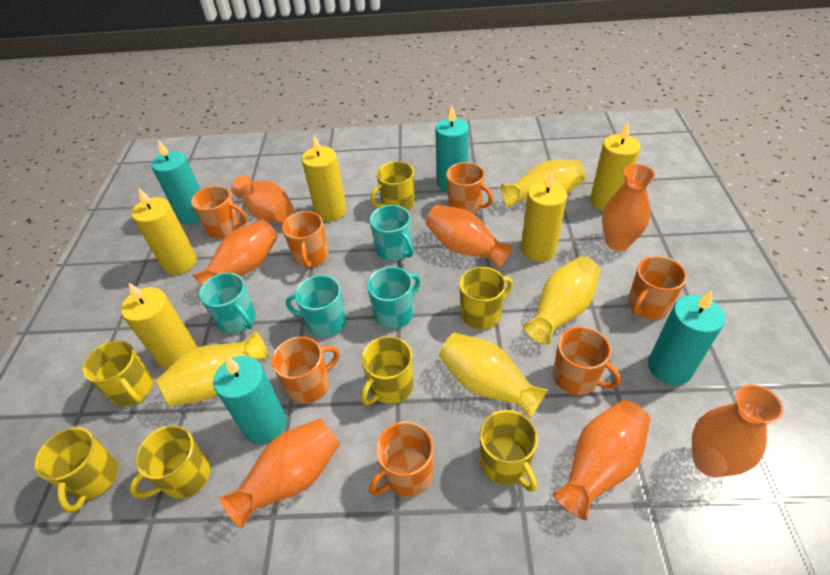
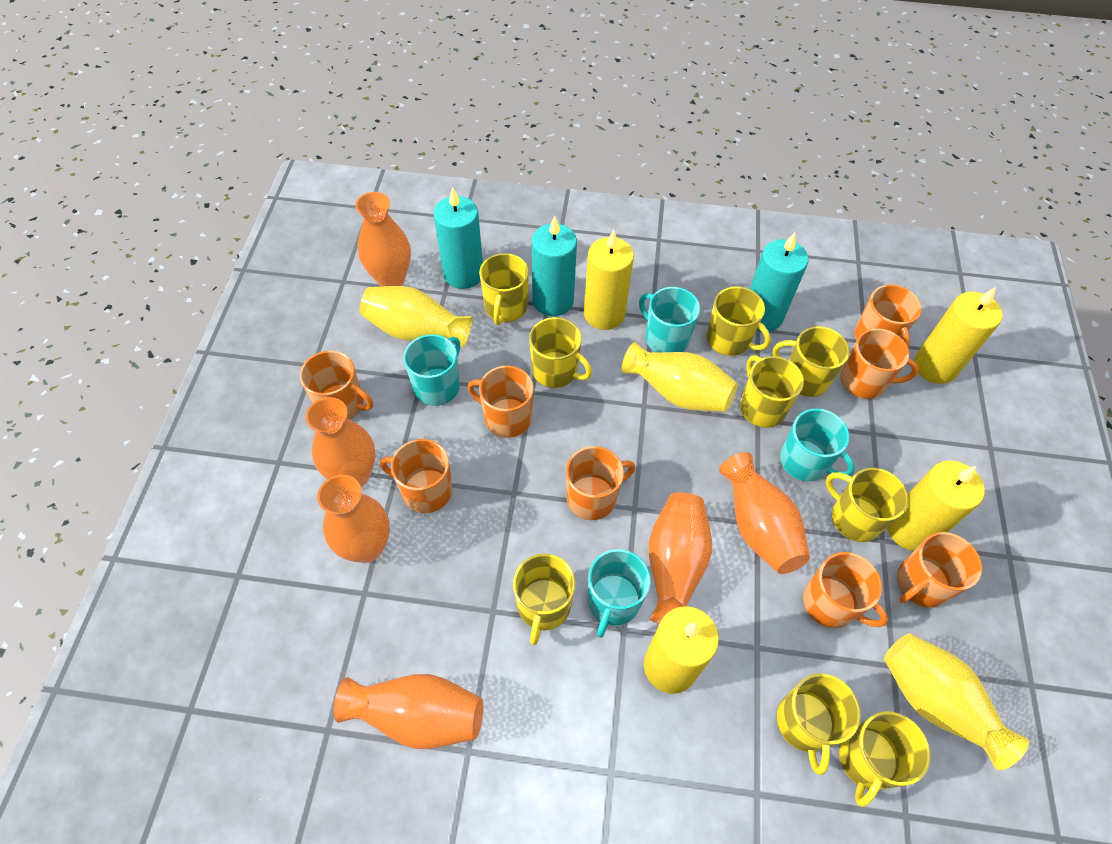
orange mug: 7 -> 8
orange vase: 7 -> 6
turquoise candle: 4 -> 3
yellow candle: 5 -> 4
yellow mug: 7 -> 9
yellow vase: 4 -> 3

